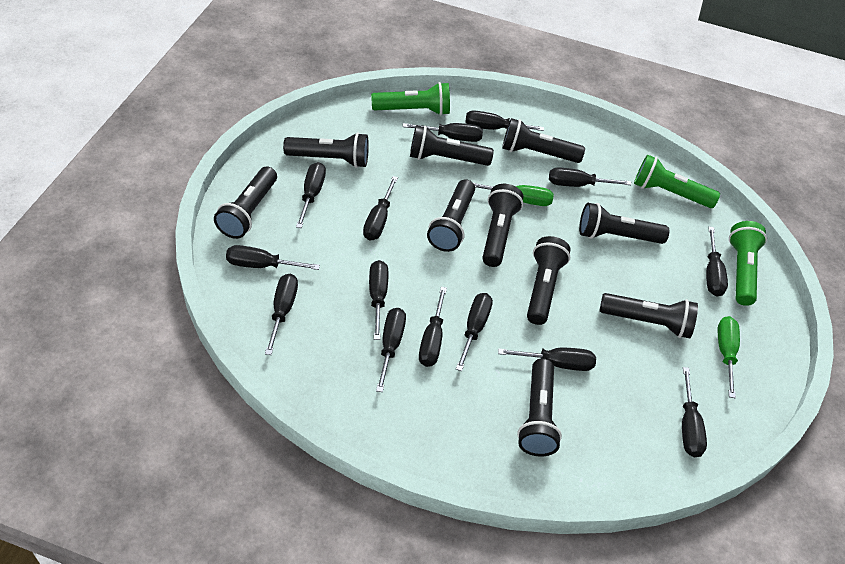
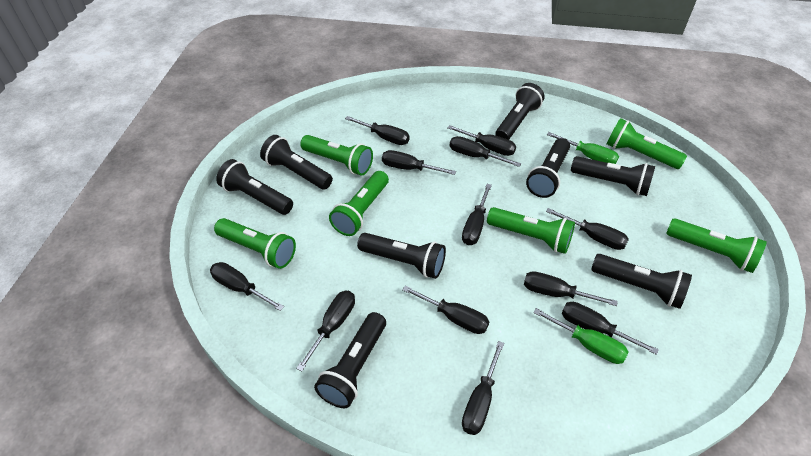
black flashlight: 10 -> 8
black screwdriver: 14 -> 12
green flashlight: 3 -> 6

